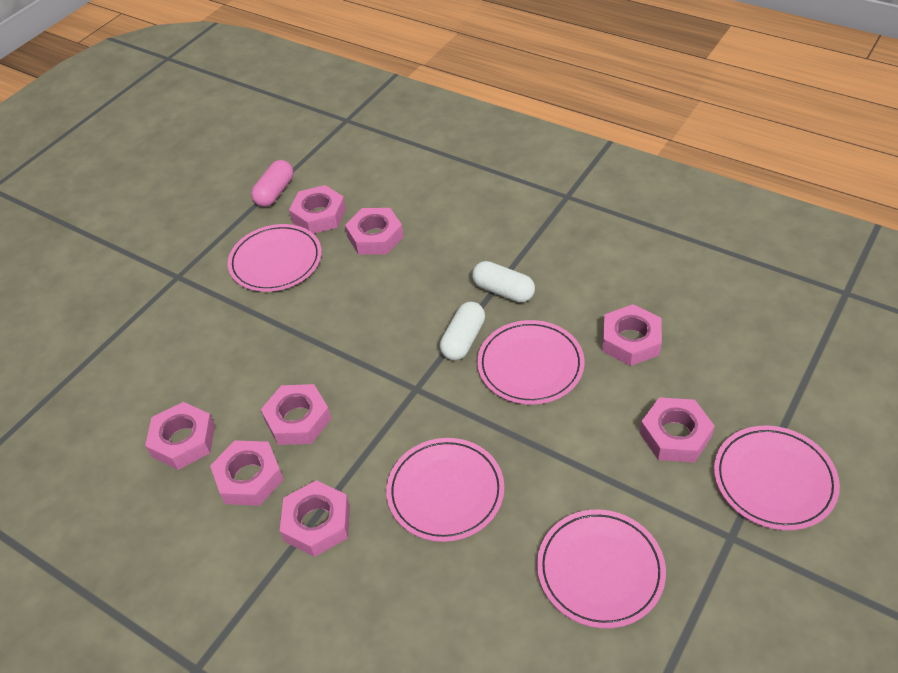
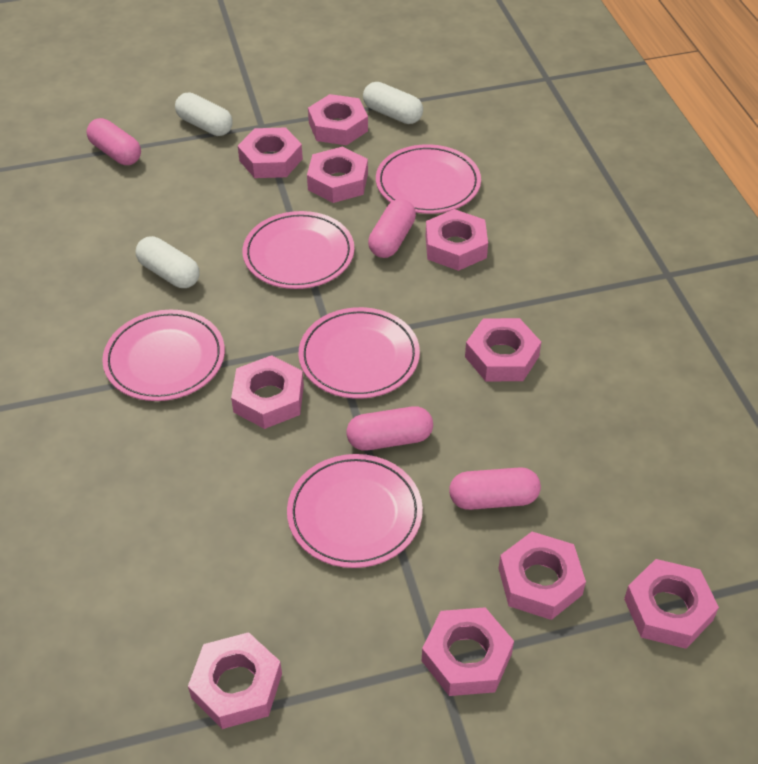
pink capsule: 1 -> 4
pink nut: 8 -> 10
white capsule: 2 -> 3

